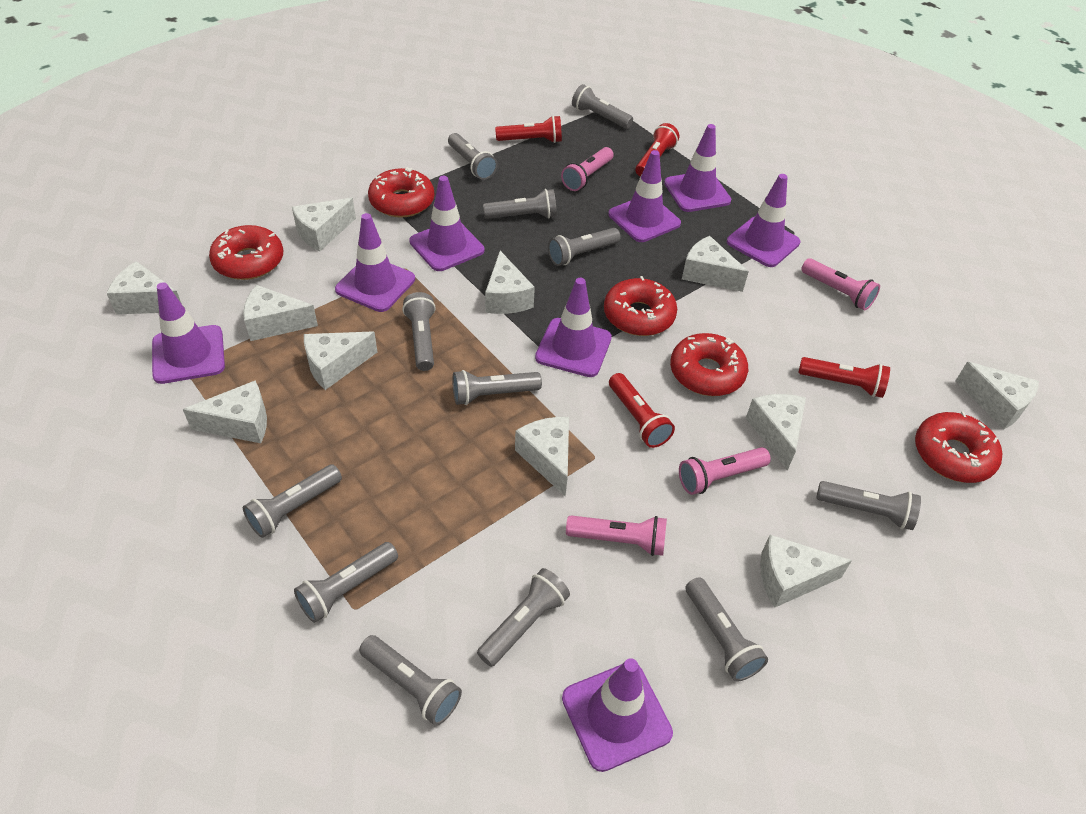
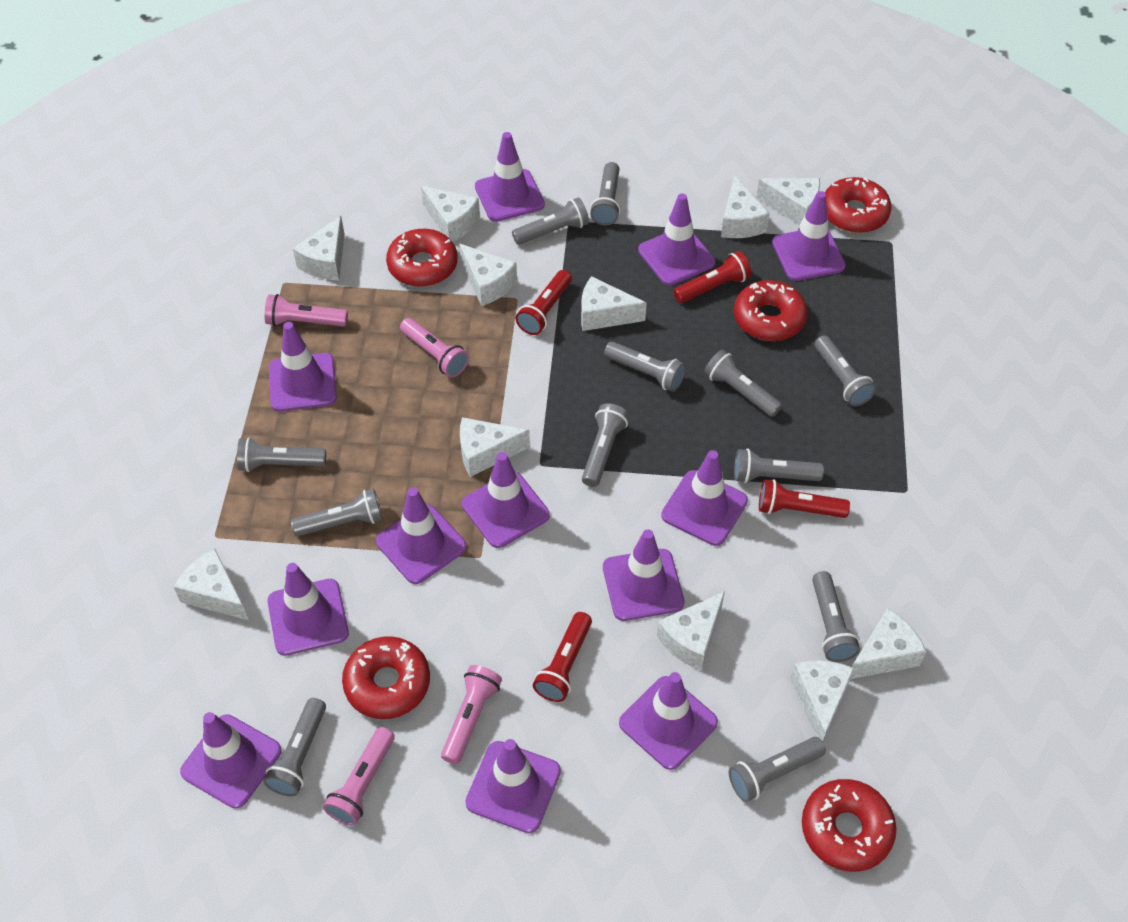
purple traffic cone: 8 -> 12

